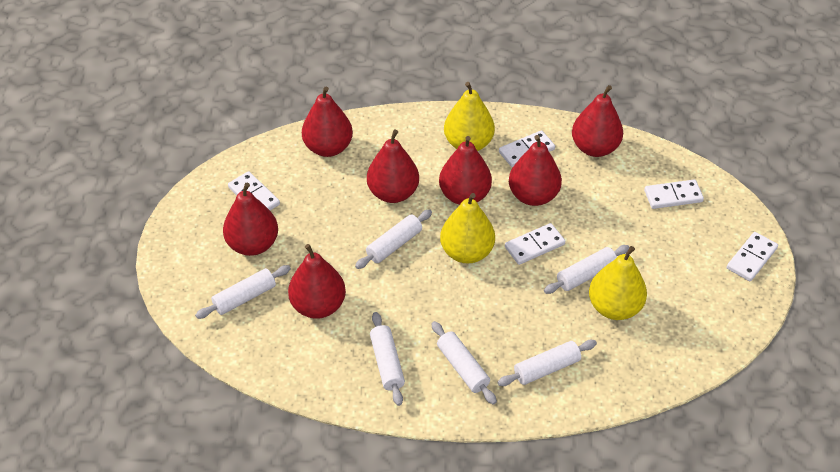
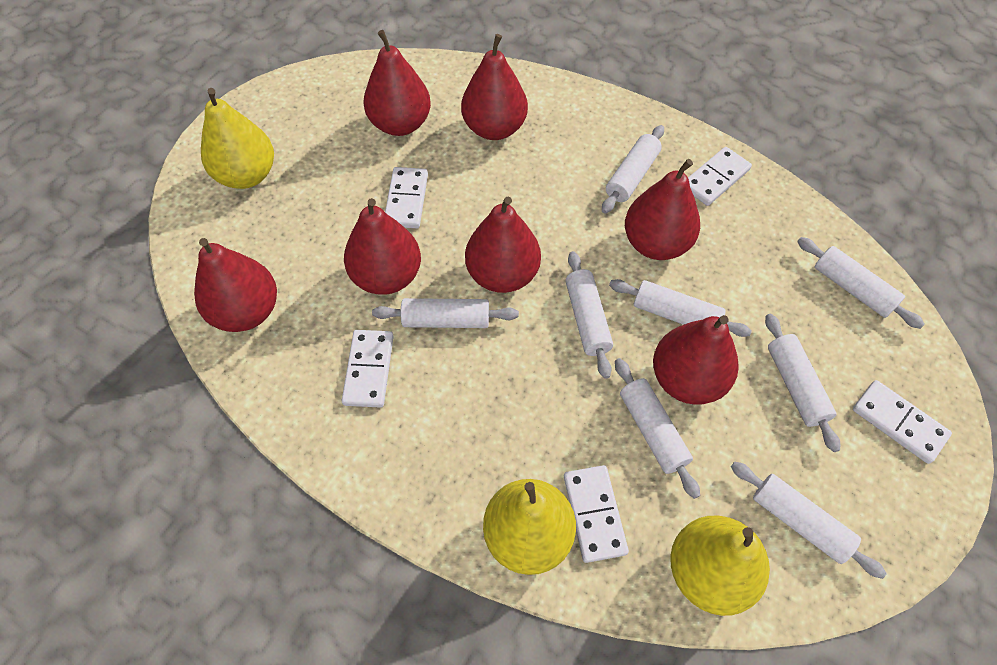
white rolling pin: 6 -> 8

